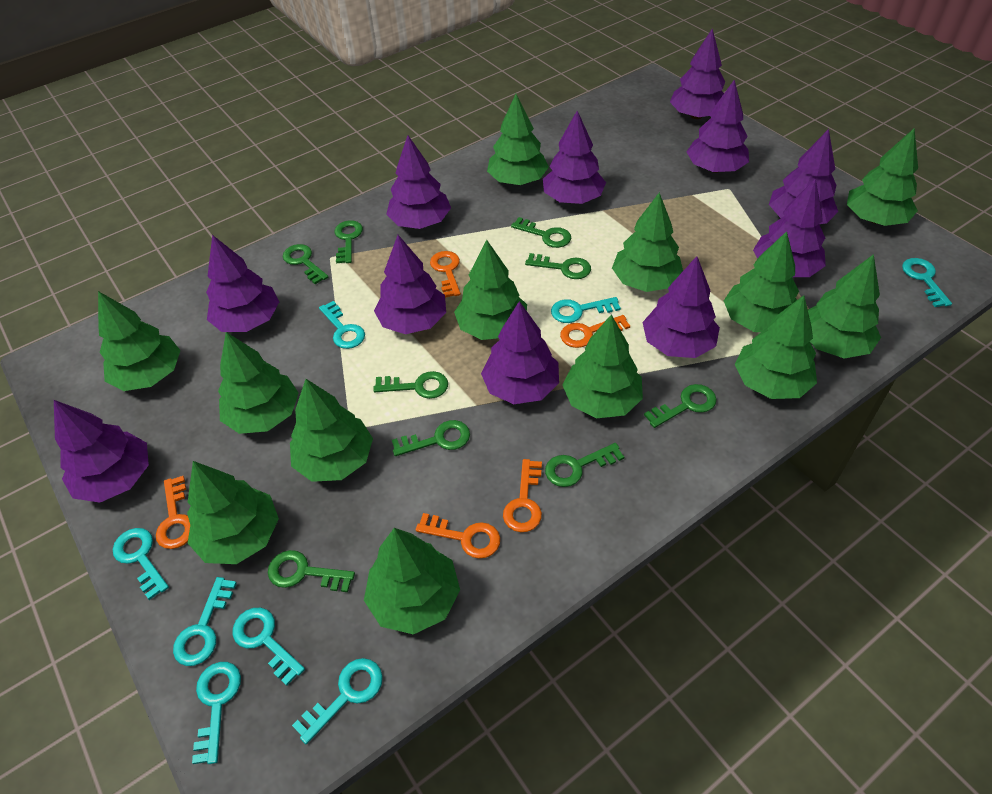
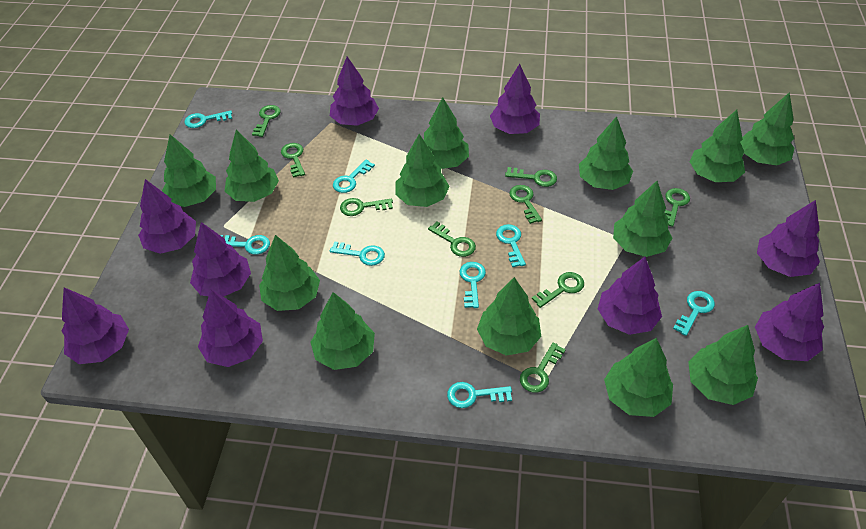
orange key: 5 -> 0
purple tree: 11 -> 9

